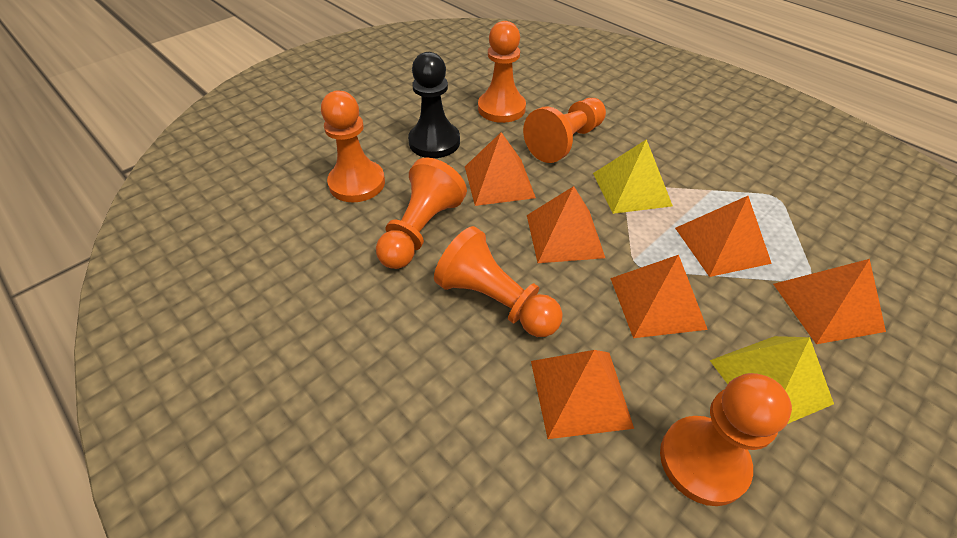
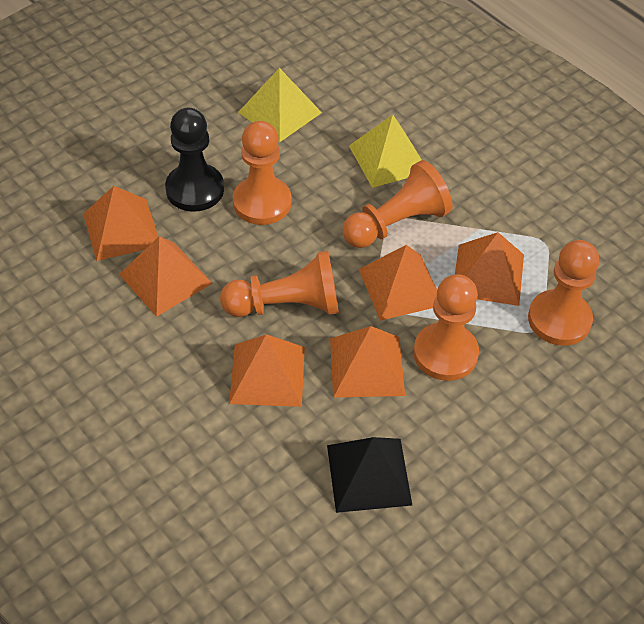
black pyramid: 0 -> 1
orange pawn: 6 -> 5

